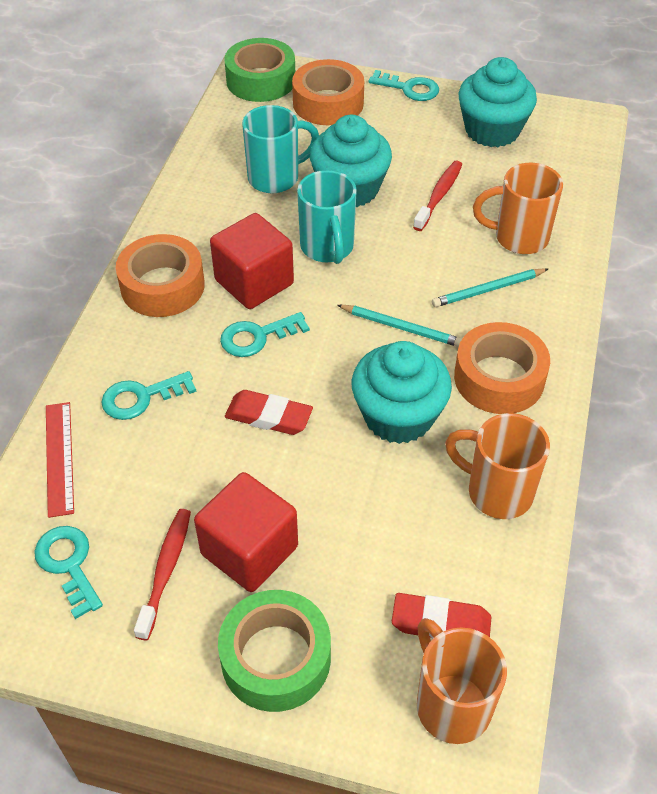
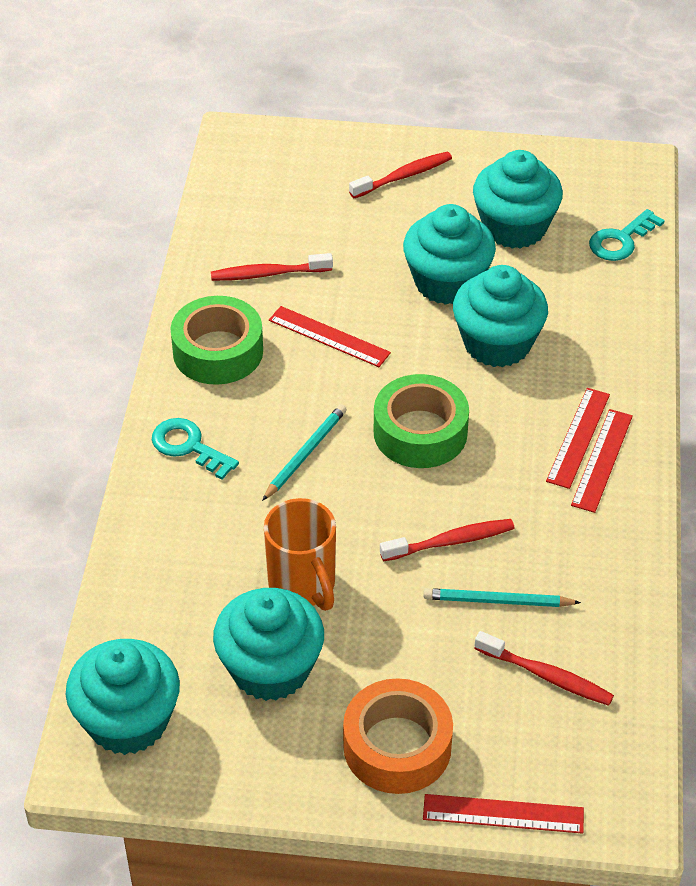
orange mug: 3 -> 1
orange tape: 3 -> 1
red cube: 2 -> 0
red eraser: 2 -> 0
red ruler: 1 -> 4
red toothbrush: 2 -> 4
turquoise cupcake: 3 -> 5
turquoise key: 4 -> 2
turquoise mug: 2 -> 0

